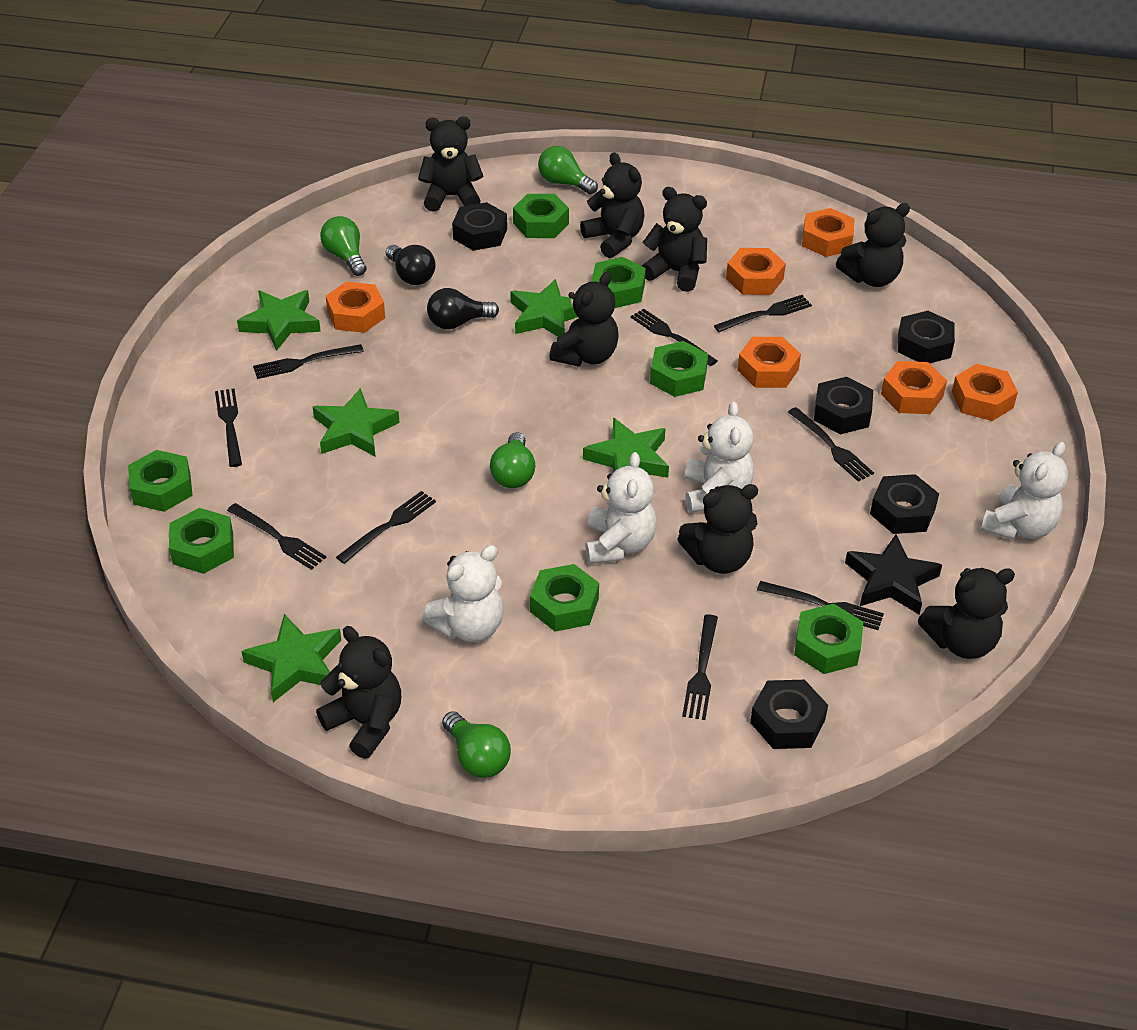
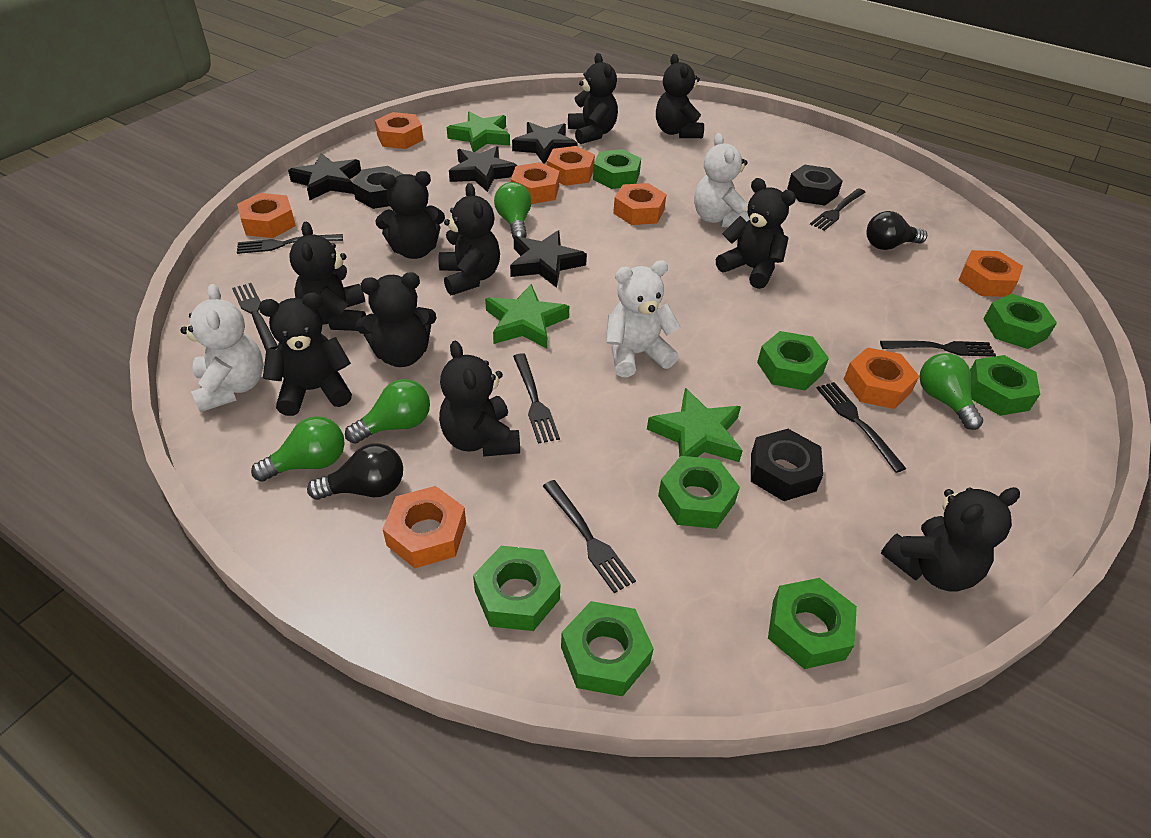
black fork: 9 -> 7
black nut: 5 -> 3
black star: 1 -> 4
black teddy bear: 8 -> 10
green nut: 7 -> 8
green star: 5 -> 3
orange nut: 6 -> 8
white teddy bear: 4 -> 3

